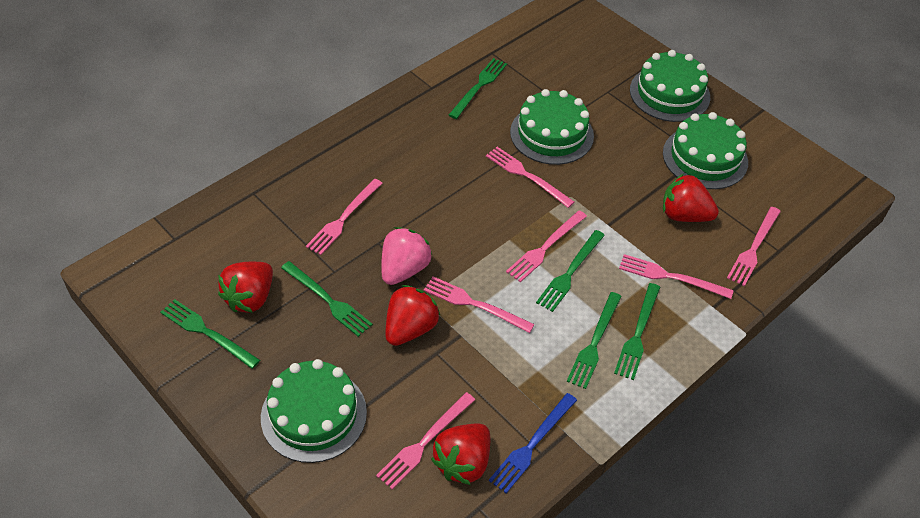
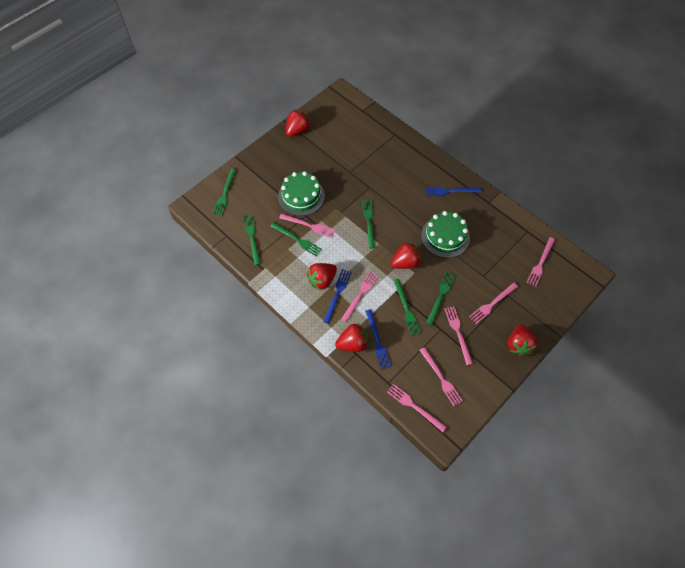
blue fork: 1 -> 3
green cake: 4 -> 2
pink strawberry: 1 -> 0
red strawberry: 4 -> 5

